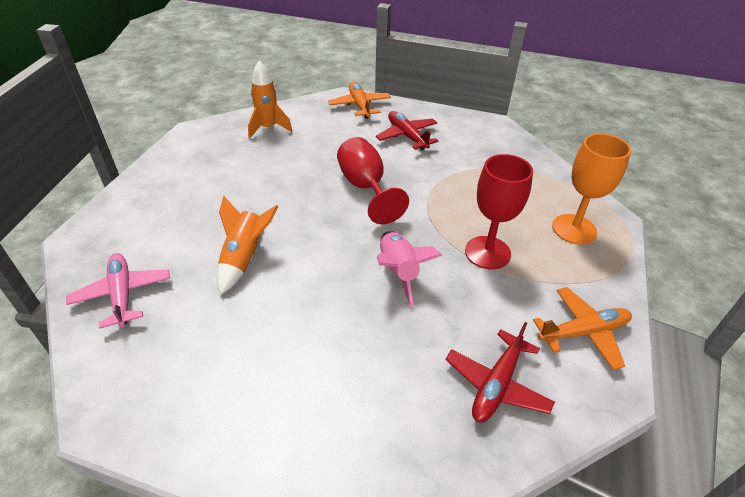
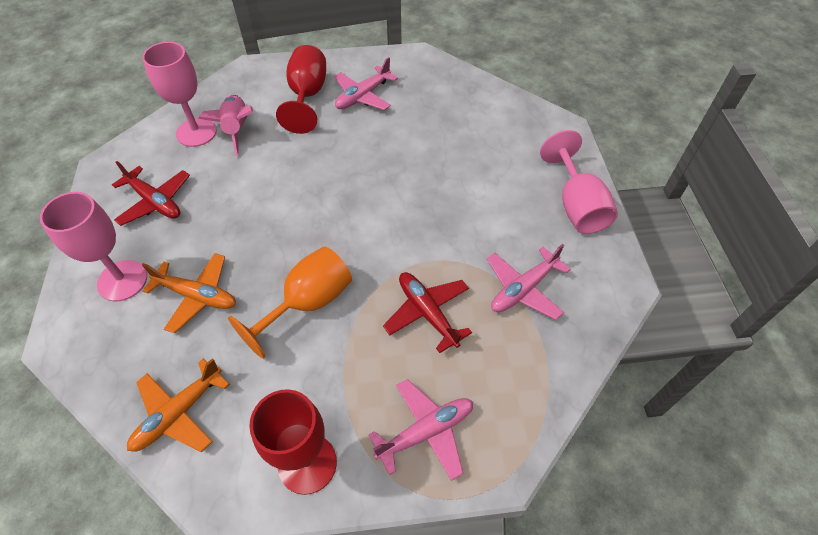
orange rocket: 2 -> 0
pink goblet: 0 -> 3
pink plane: 1 -> 3

